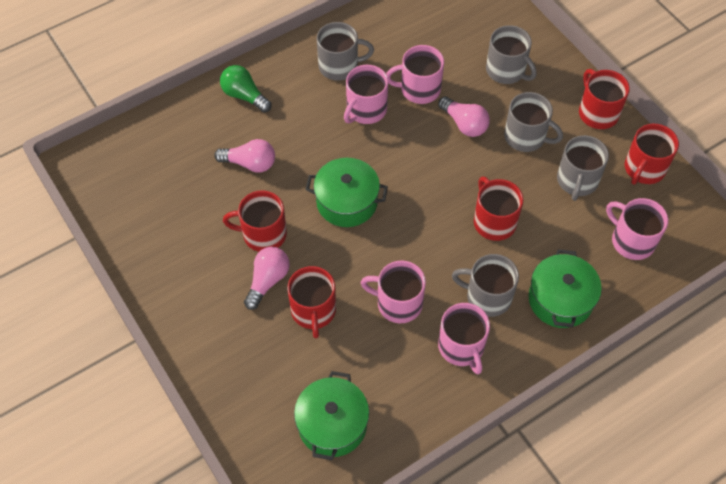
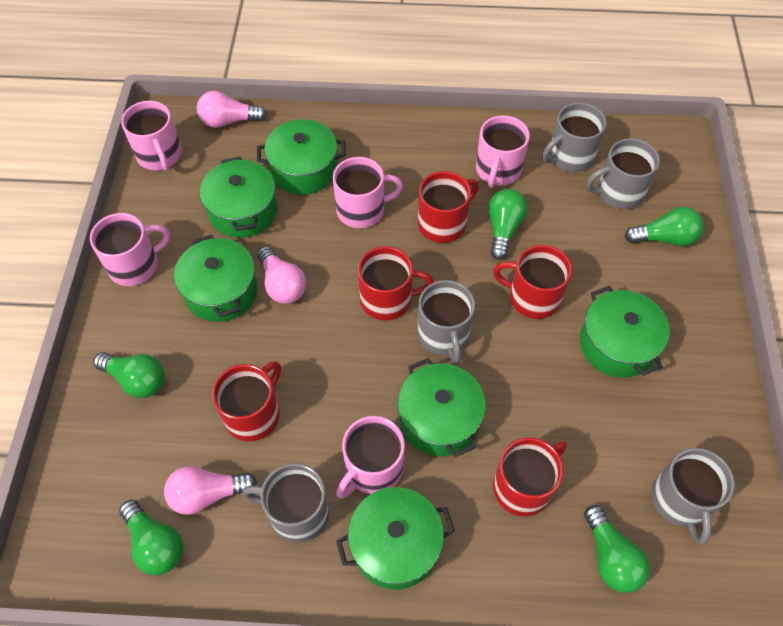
green light bulb: 1 -> 5
green pot: 3 -> 6

